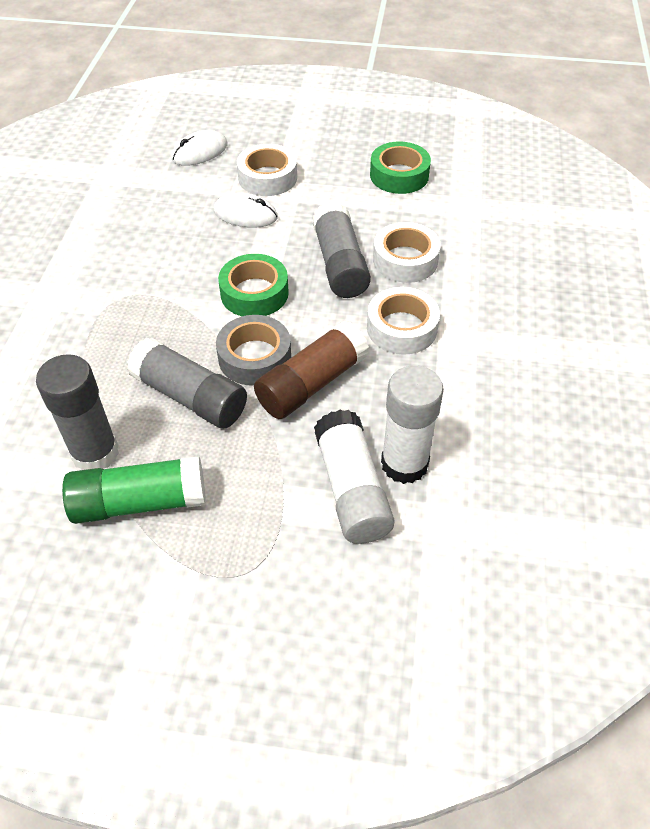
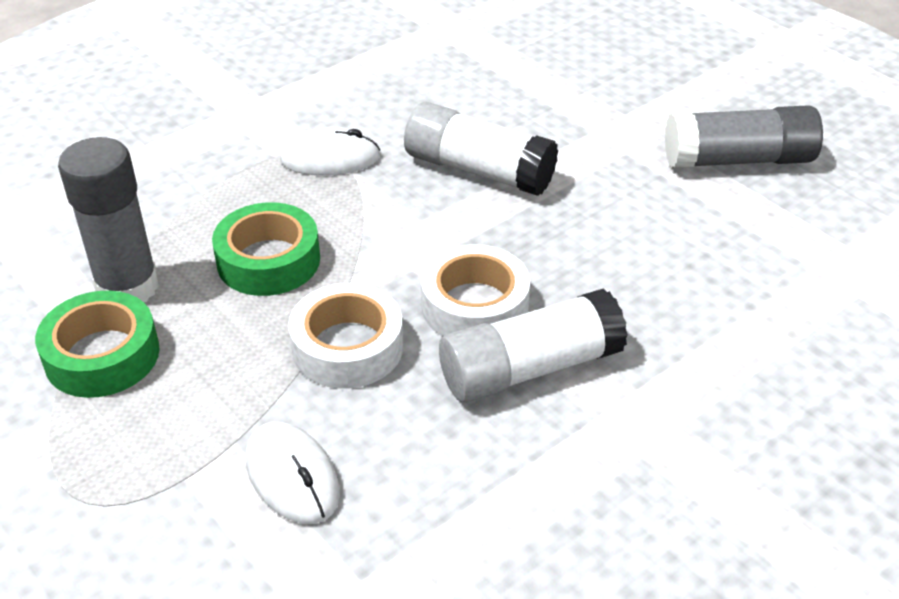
brown glue stick: 1 -> 0
green glue stick: 1 -> 0
grey glue stick: 3 -> 2
grey tape: 1 -> 0
white tape: 3 -> 2

